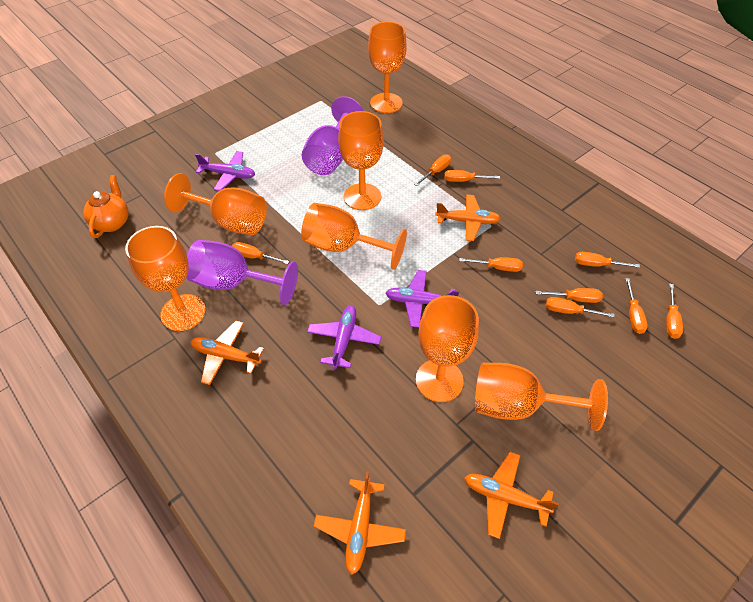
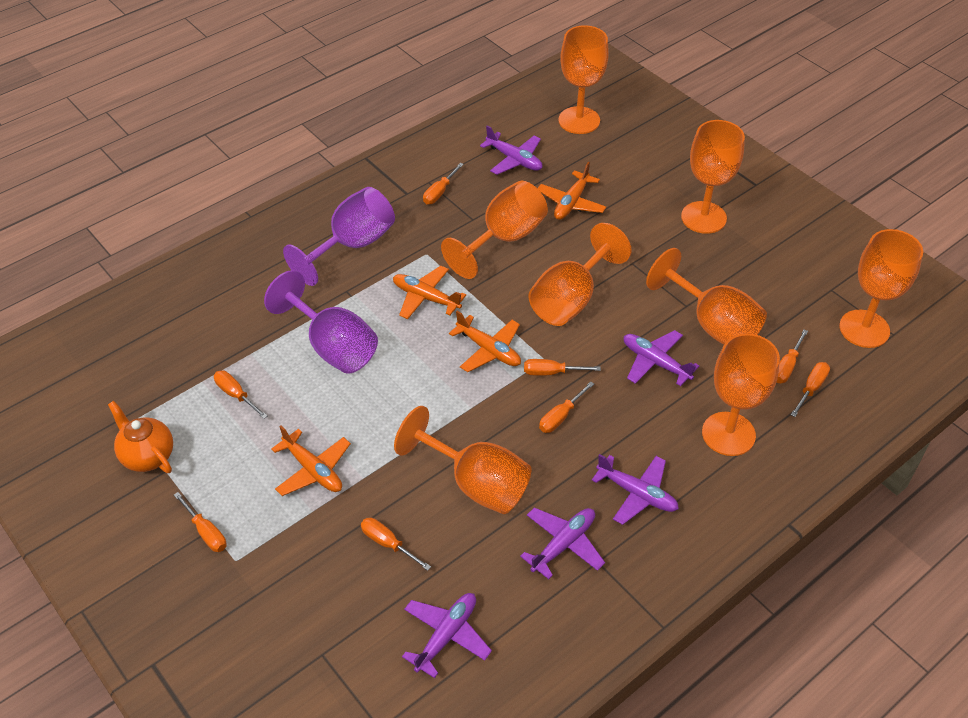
orange goblet: 7 -> 8
orange screwdriver: 9 -> 8
purple plane: 3 -> 5

